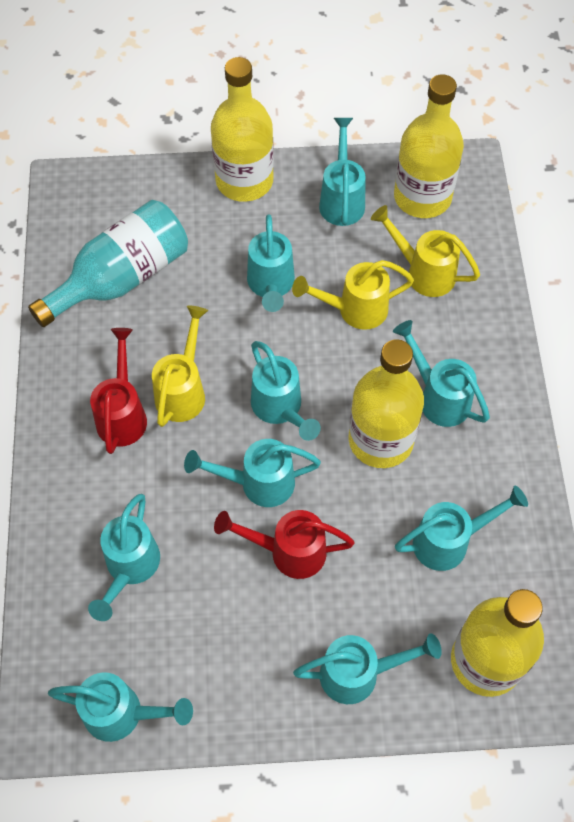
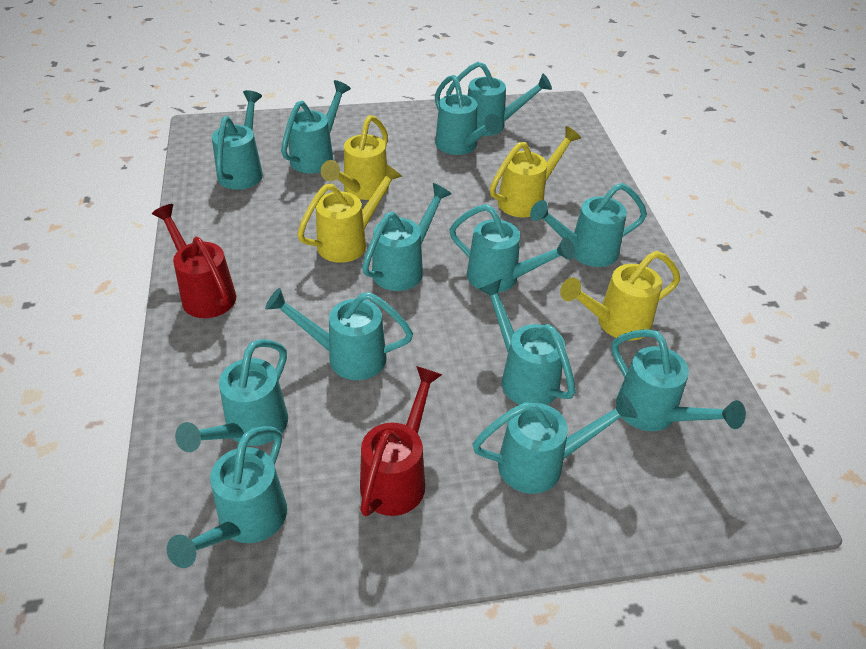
turquoise bottle: 1 -> 0
turquoise watering can: 9 -> 13
yellow bottle: 4 -> 0
yellow watering can: 3 -> 4

